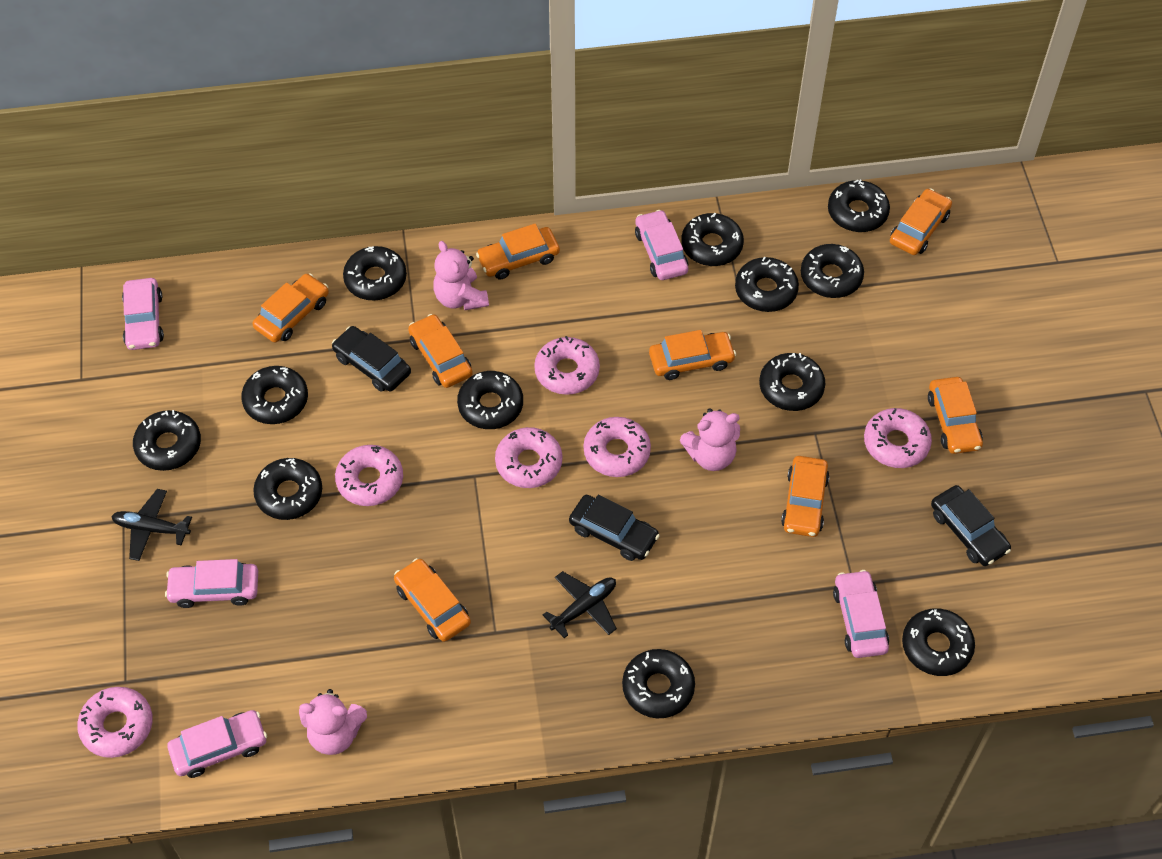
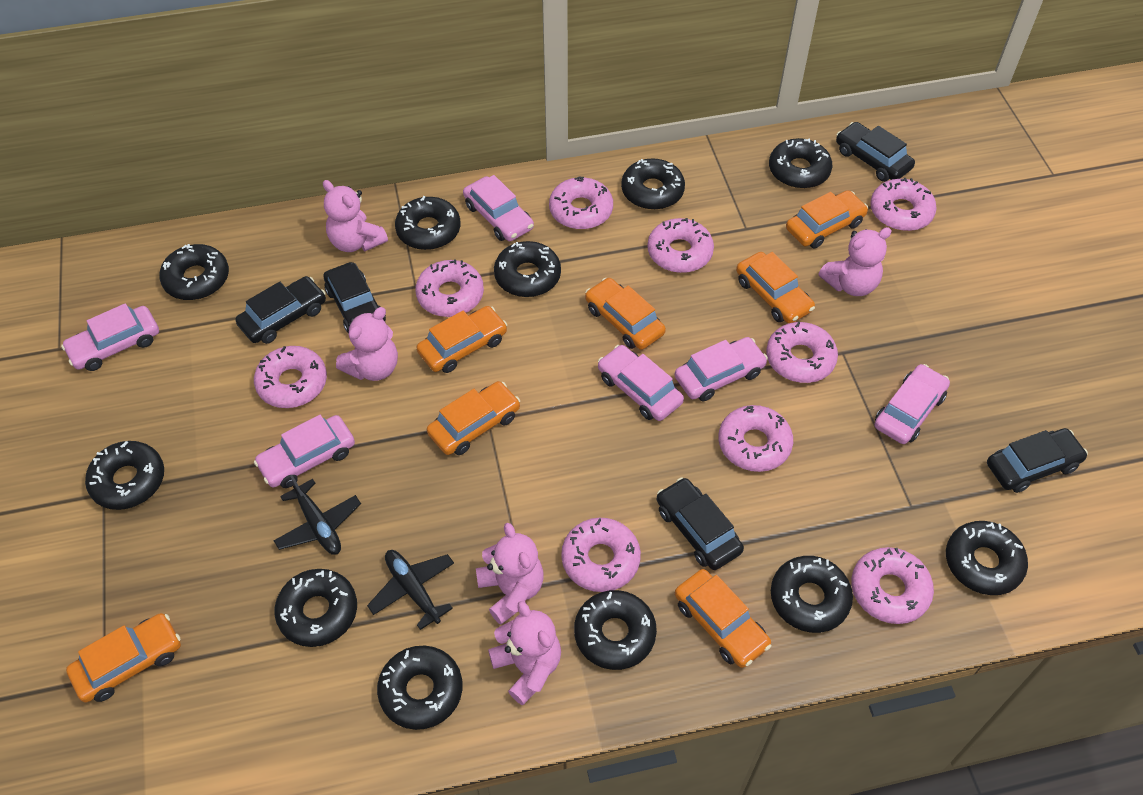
black car: 3 -> 5
black donut: 12 -> 11
orange car: 8 -> 7
pink car: 5 -> 6
pink donut: 6 -> 9
pink teddy bear: 3 -> 5

